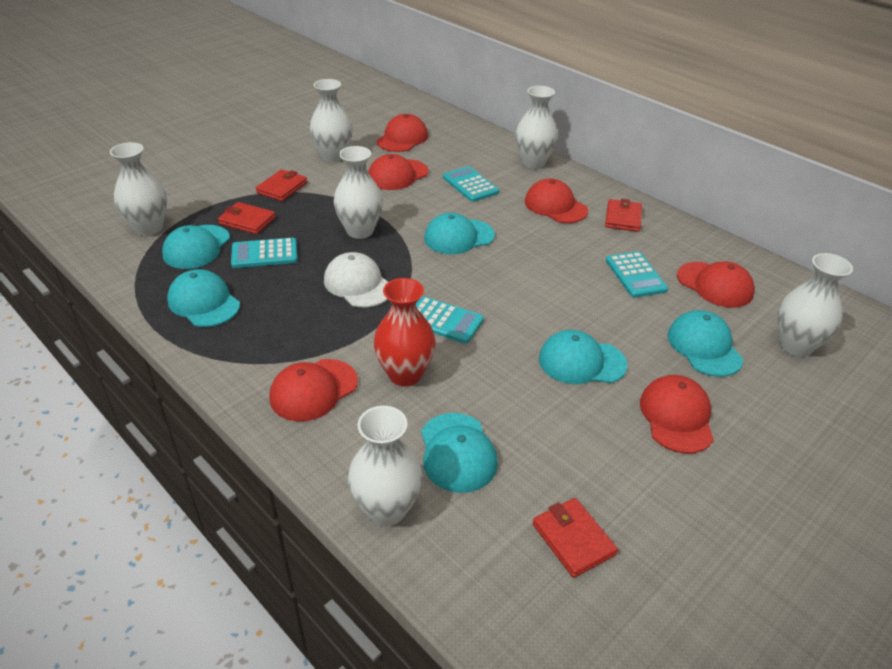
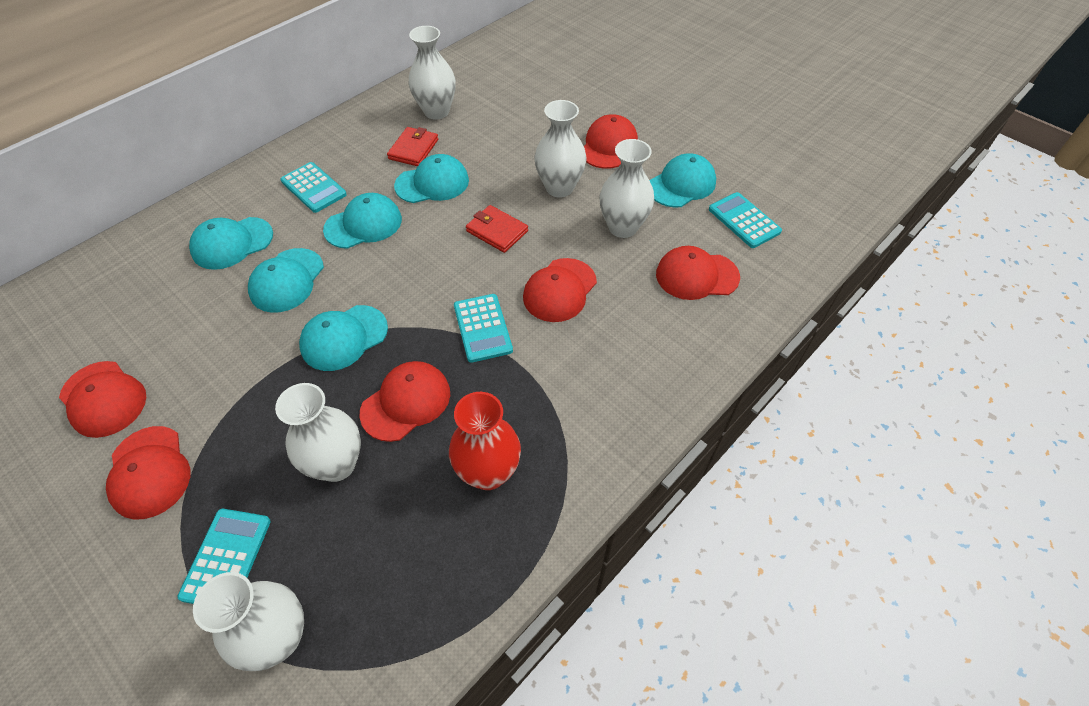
red wallet: 4 -> 2
white cap: 1 -> 0
white vase: 6 -> 5

